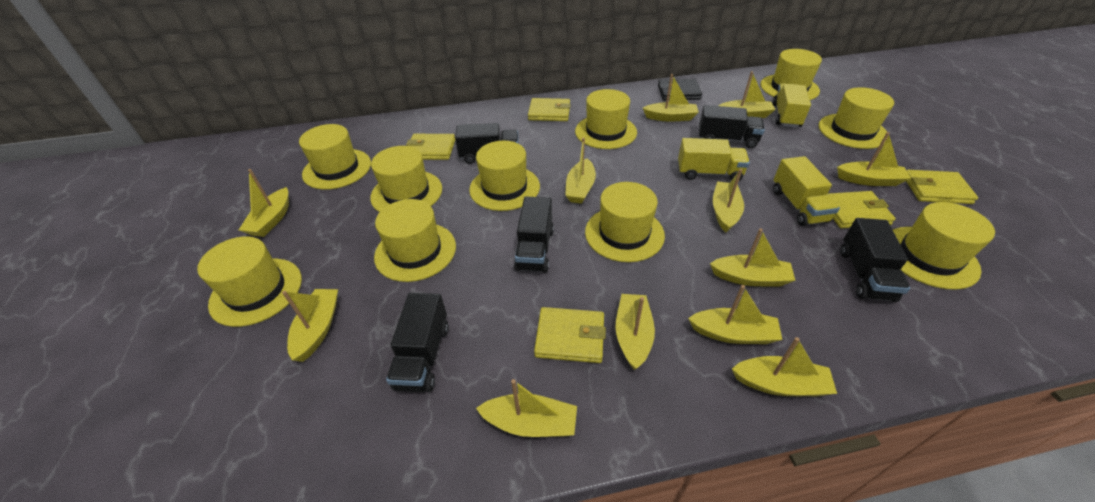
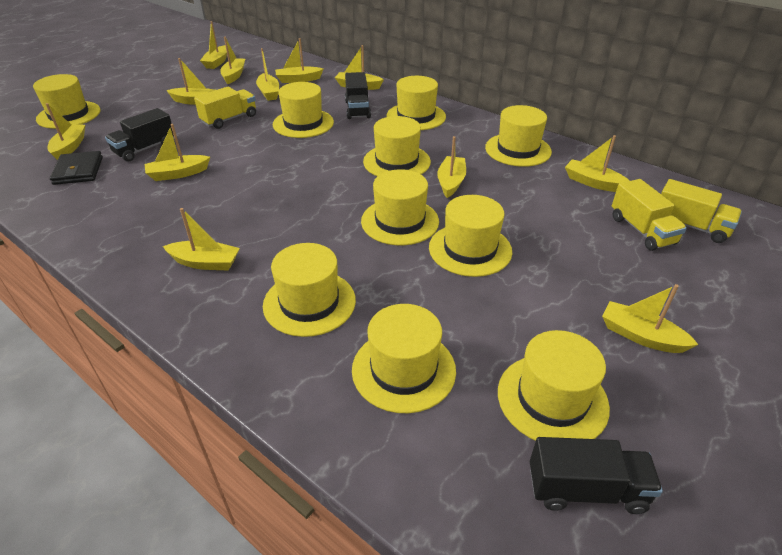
black truck: 5 -> 3
yellow wallet: 5 -> 0

